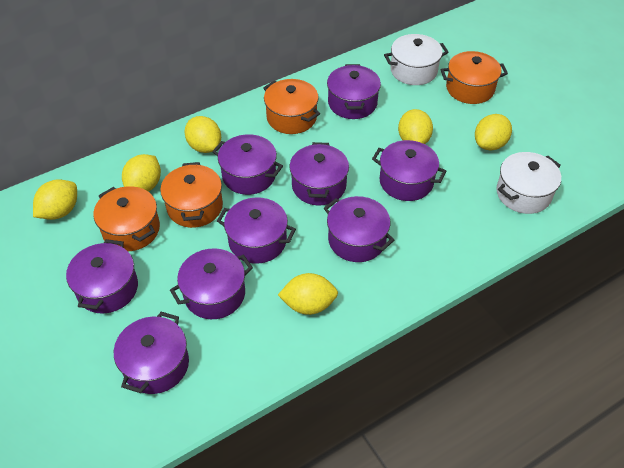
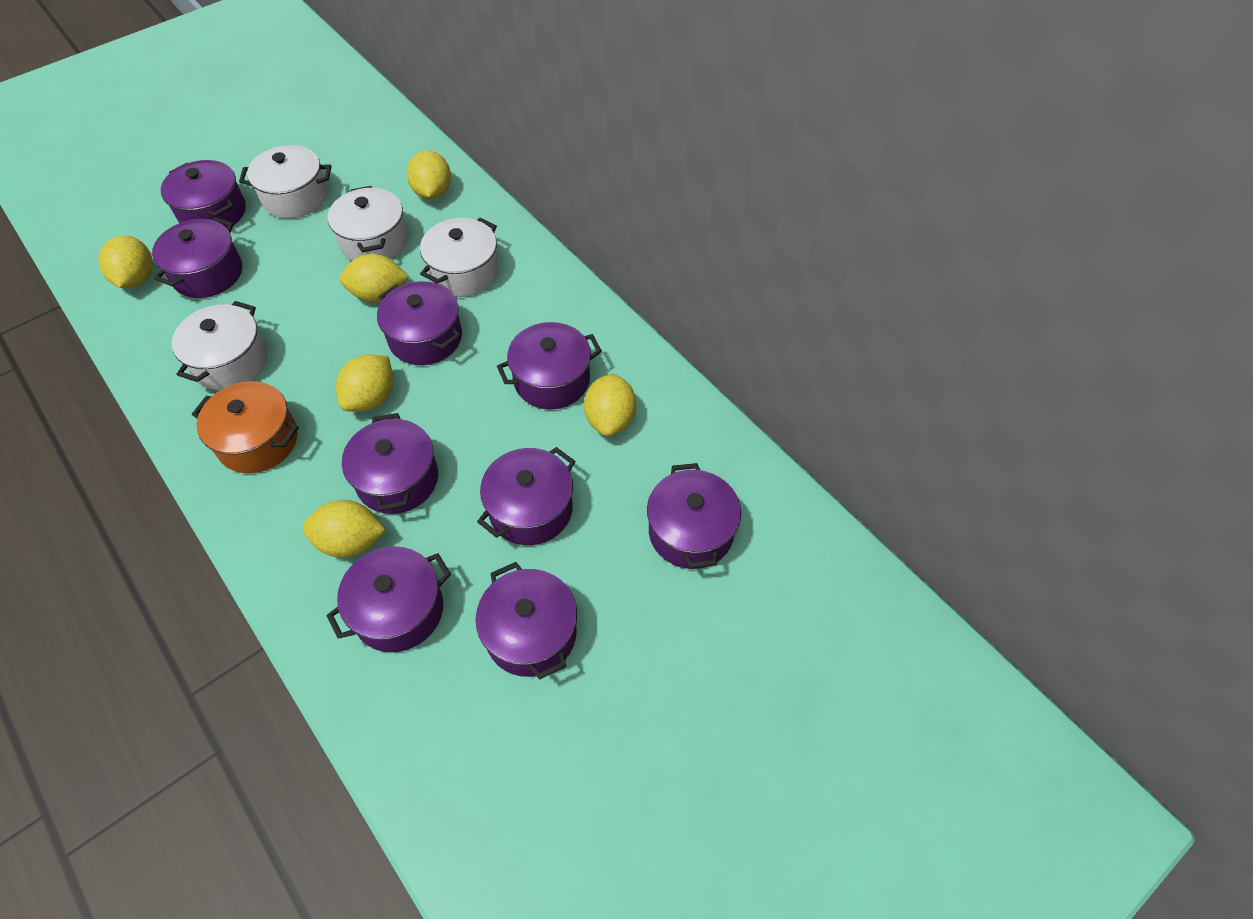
orange pot: 4 -> 1
white pot: 2 -> 4

